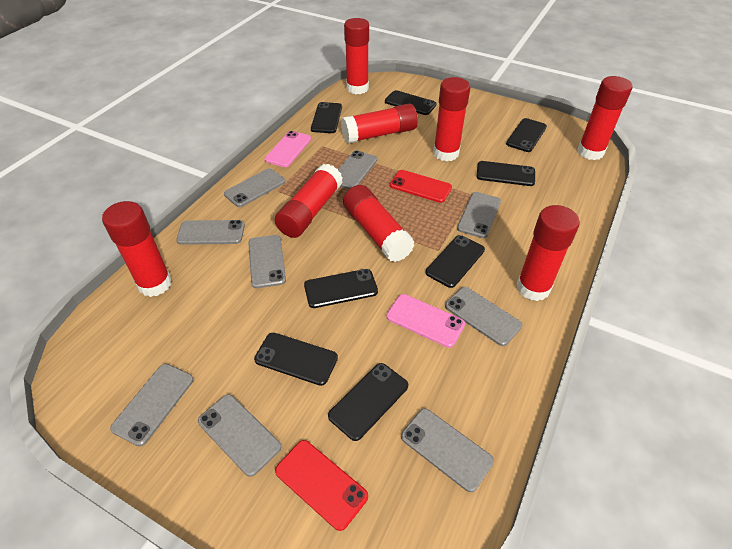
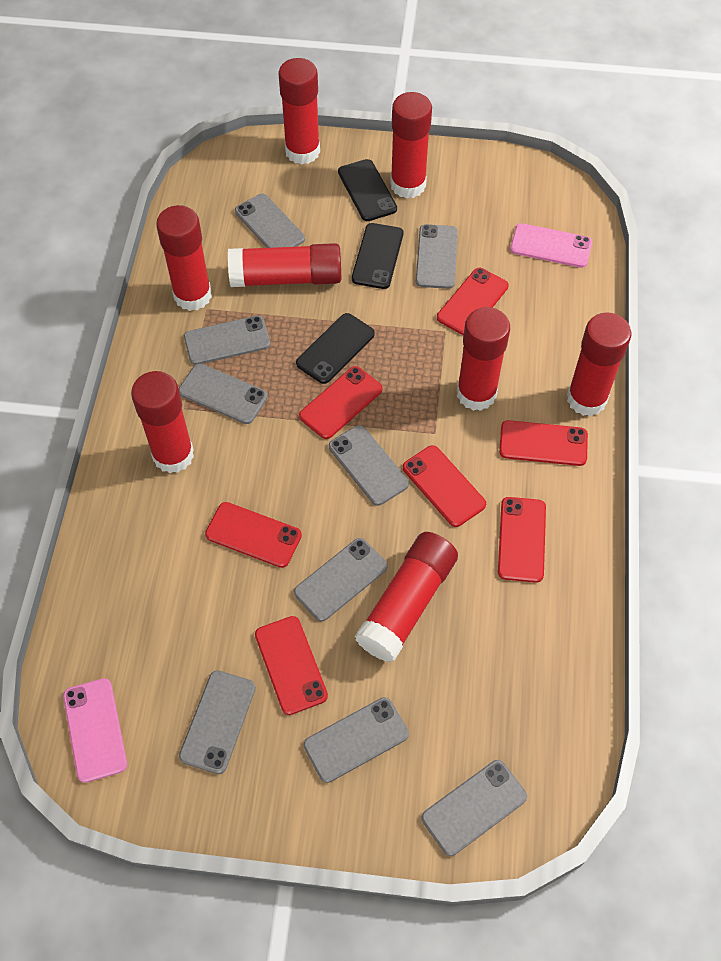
black phone: 8 -> 3
red phone: 2 -> 7

